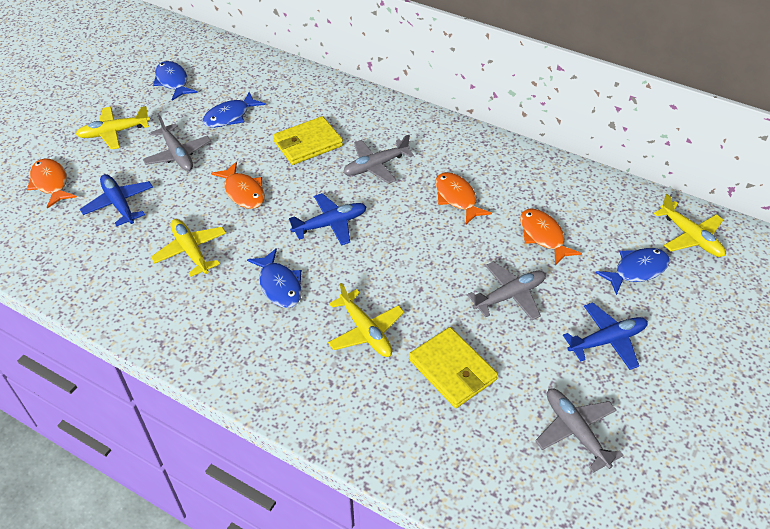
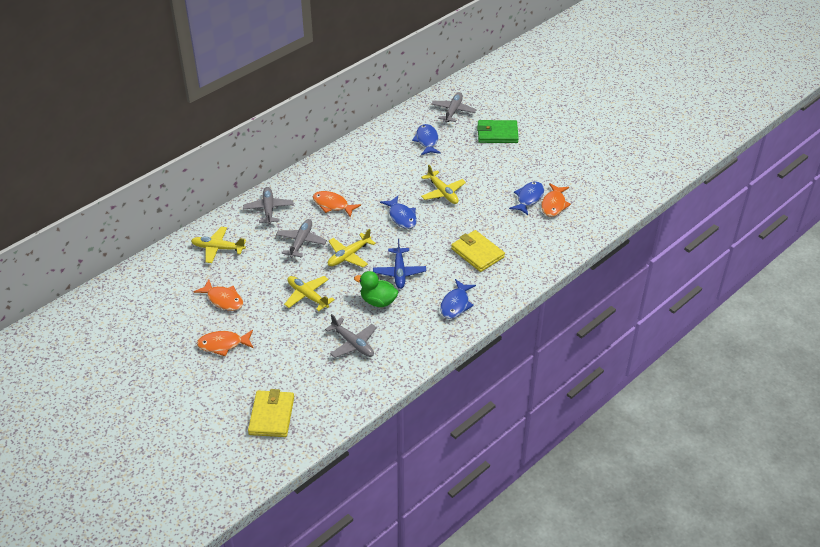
blue plane: 3 -> 1
green duck: 0 -> 1
green wallet: 0 -> 1

